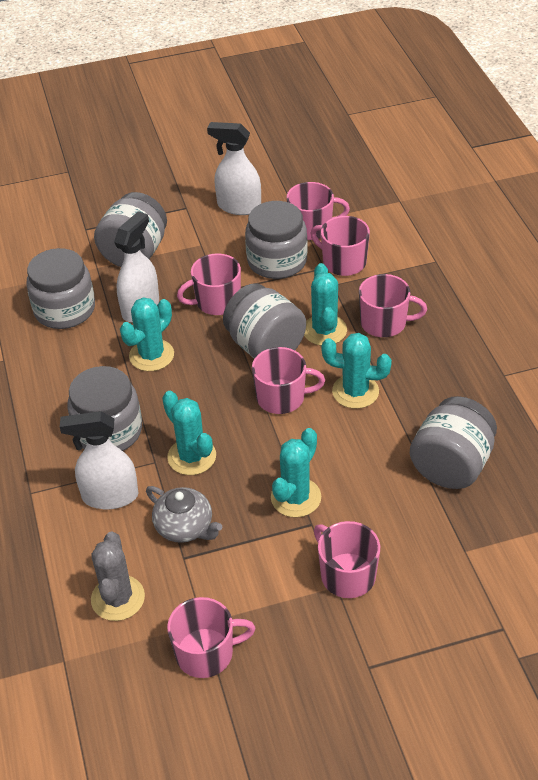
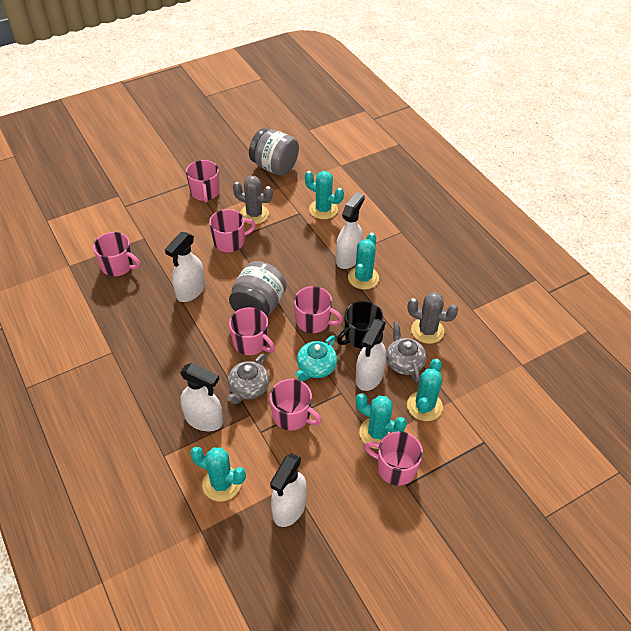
black mug: 0 -> 1
grey cactus: 1 -> 2
grey jar: 6 -> 2
grey teapot: 1 -> 2
turquoise teapot: 0 -> 1
white spray bottle: 3 -> 5

